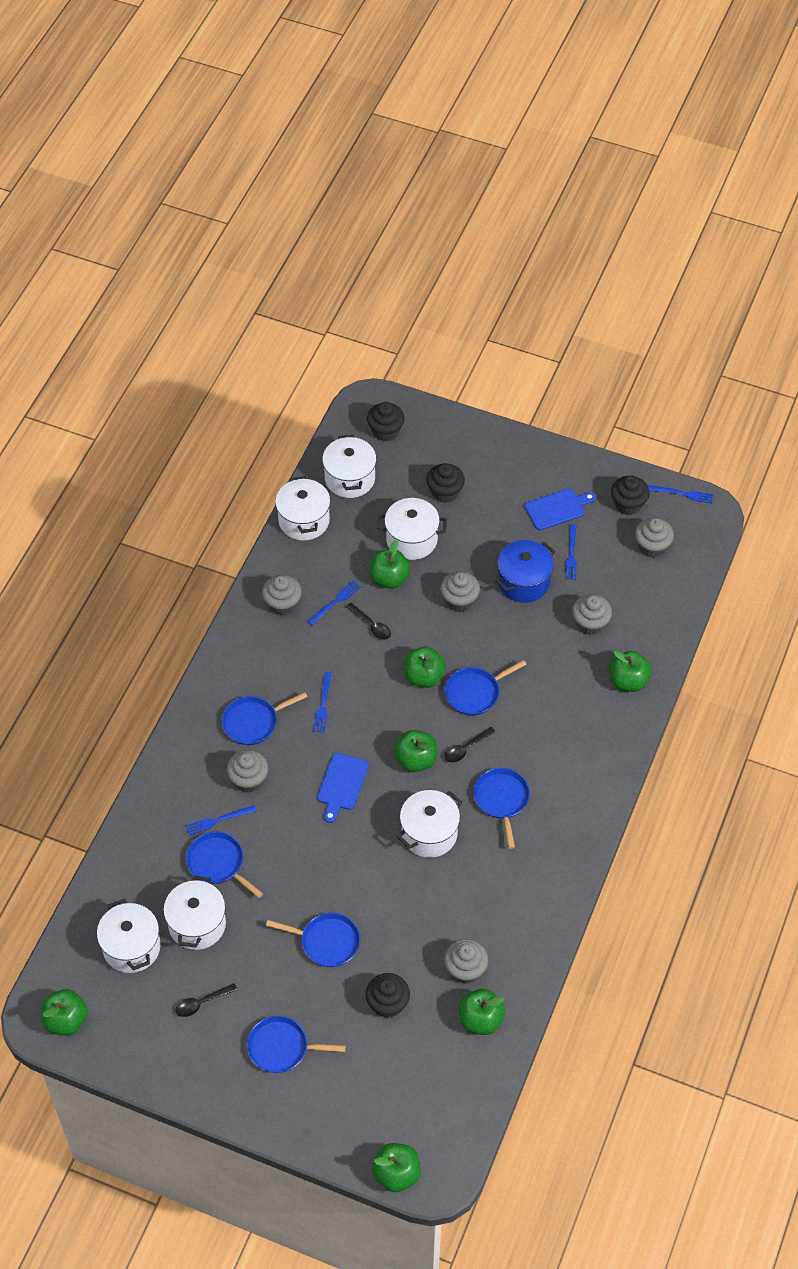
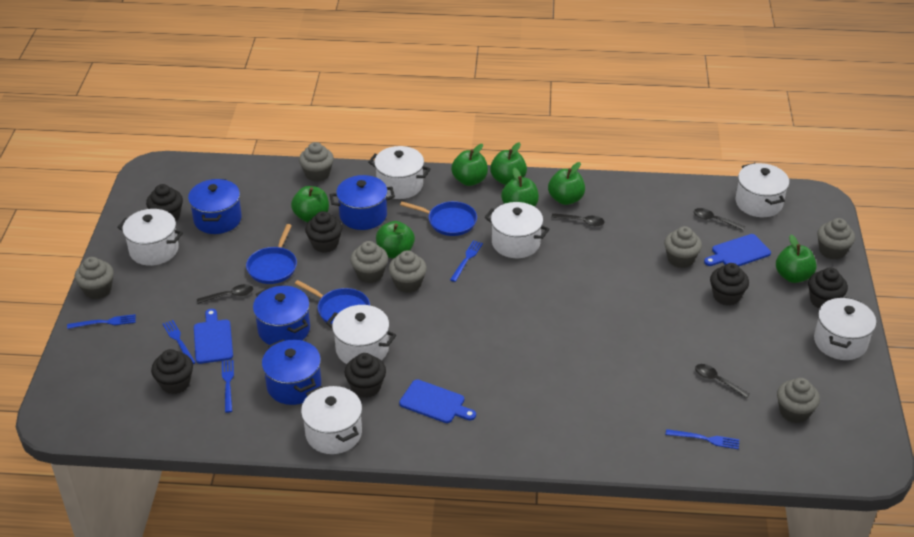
black cupcake: 4 -> 6
black spoon: 3 -> 4
blue cutting board: 2 -> 3
blue pan: 6 -> 3
blue pot: 1 -> 4
grey cupcake: 6 -> 7
white pot: 6 -> 7

